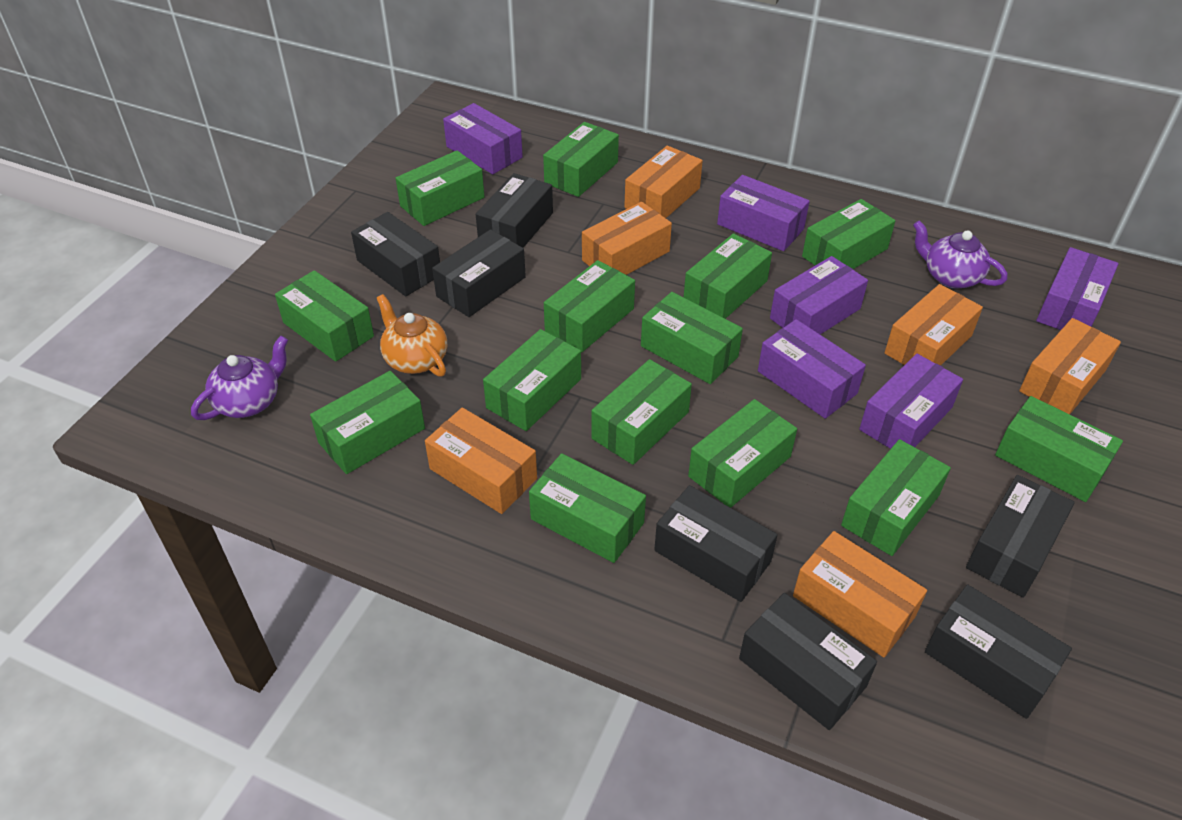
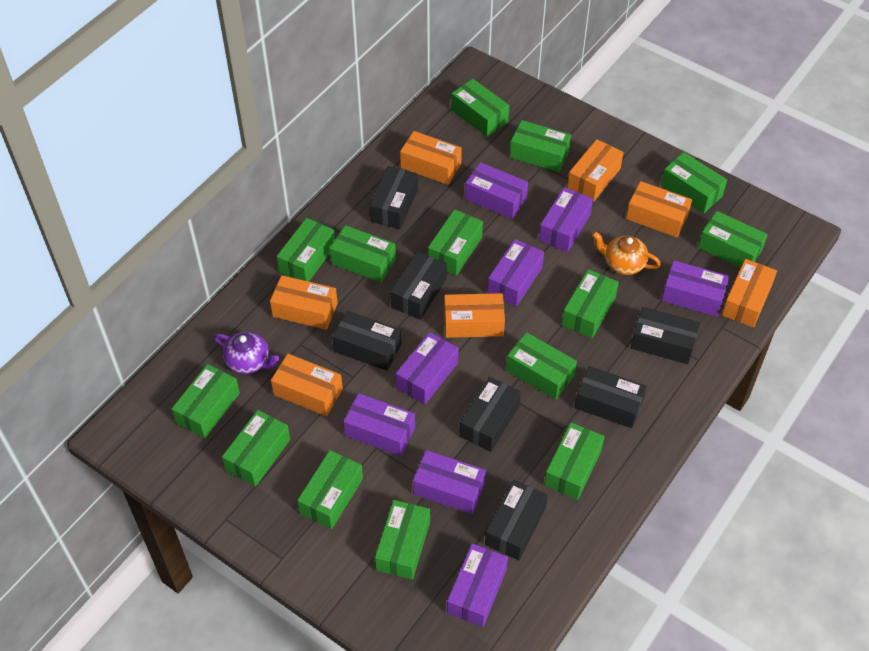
orange box: 6 -> 7
purple box: 6 -> 8
purple teapot: 2 -> 1

